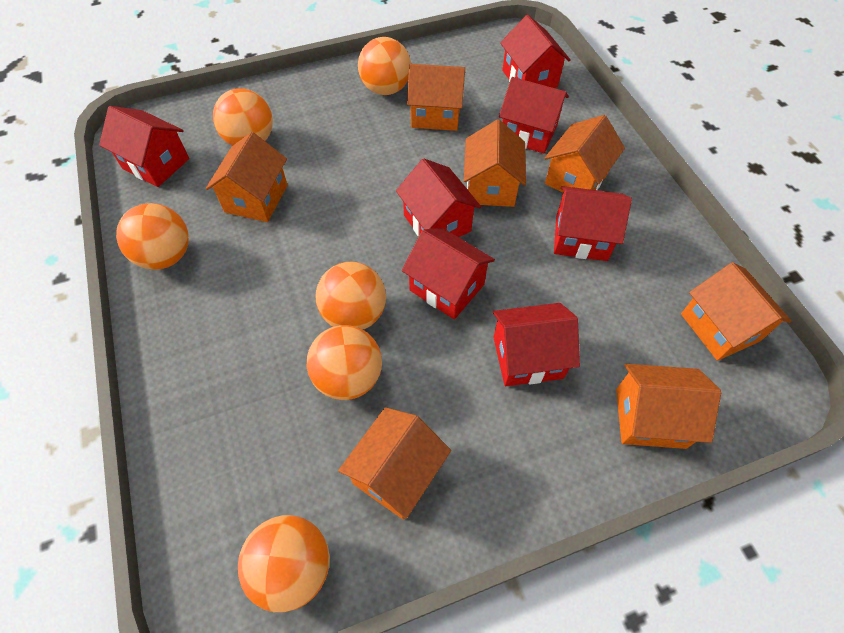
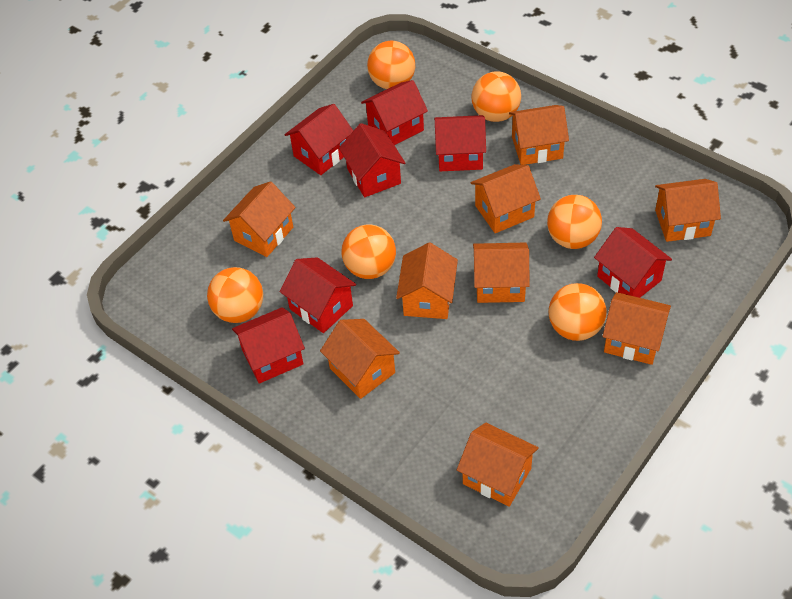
orange house: 7 -> 9

